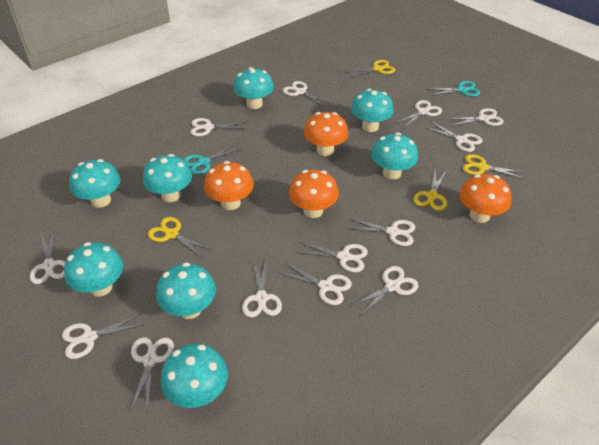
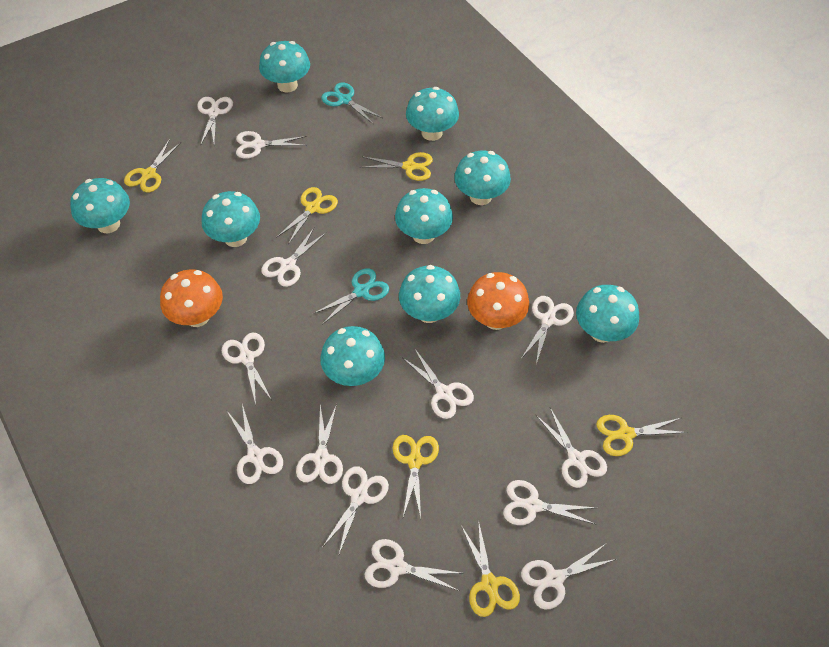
orange mushroom: 4 -> 2
turquoise mushroom: 8 -> 9
yellow scissors: 4 -> 6

